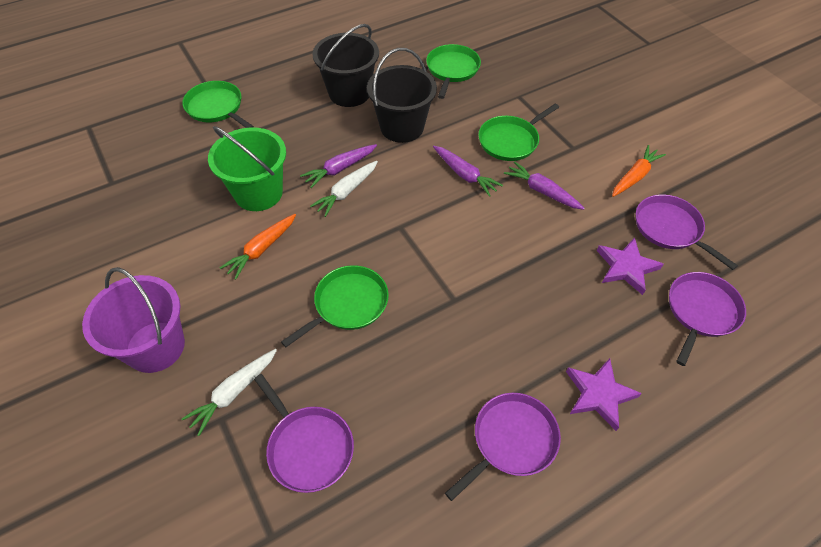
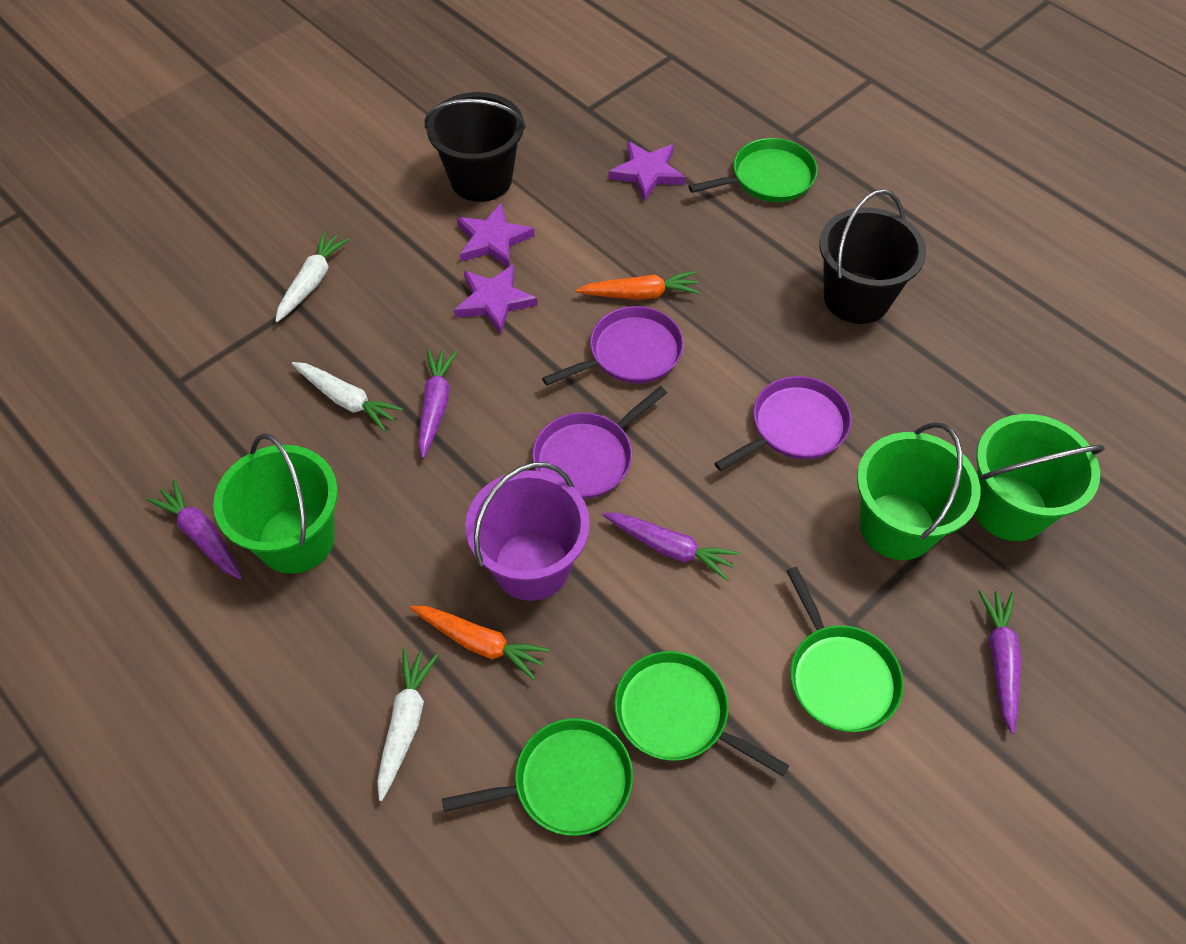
green bucket: 1 -> 3
purple carrot: 3 -> 4
purple pan: 4 -> 3
purple star: 2 -> 3
white carrot: 2 -> 3

